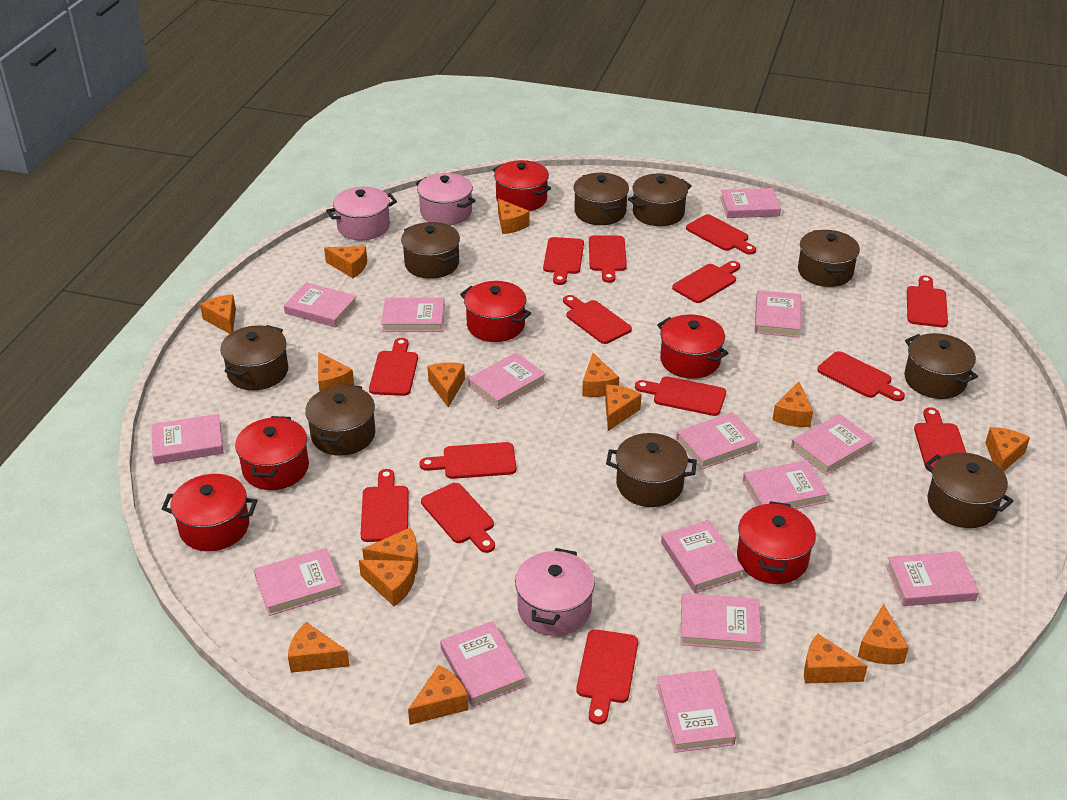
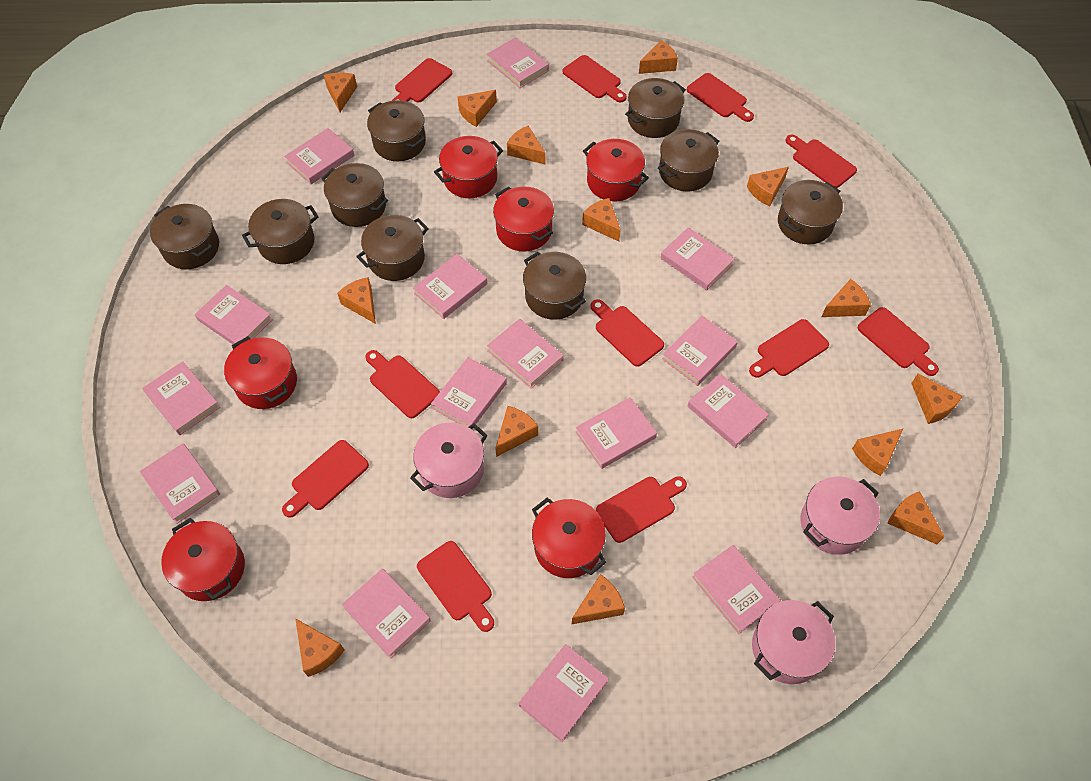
orange cheese: 15 -> 14
red cutting board: 14 -> 11

